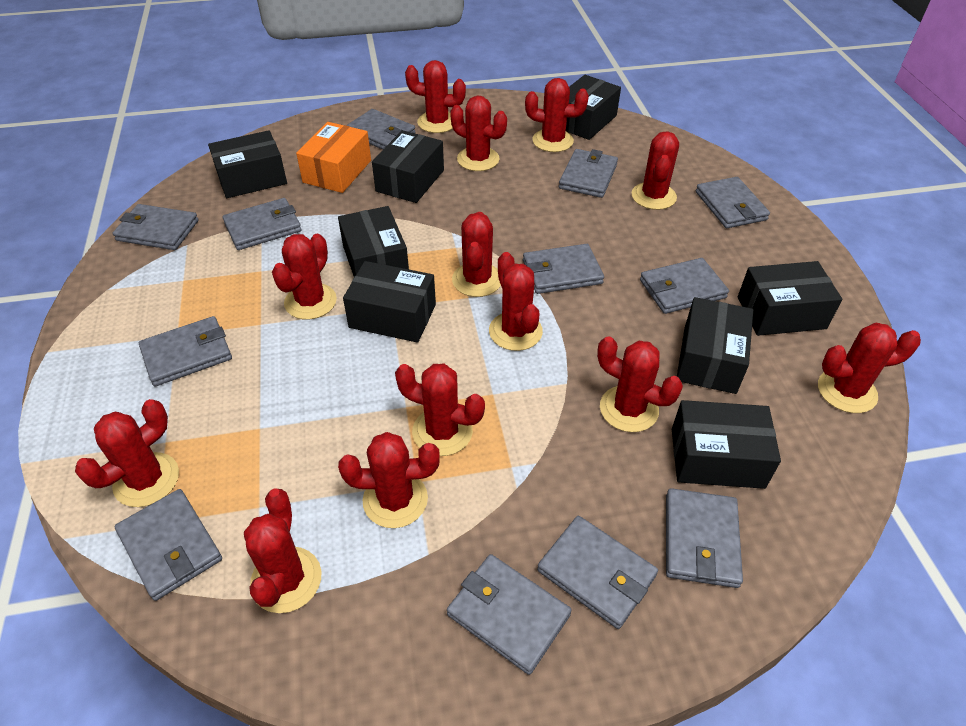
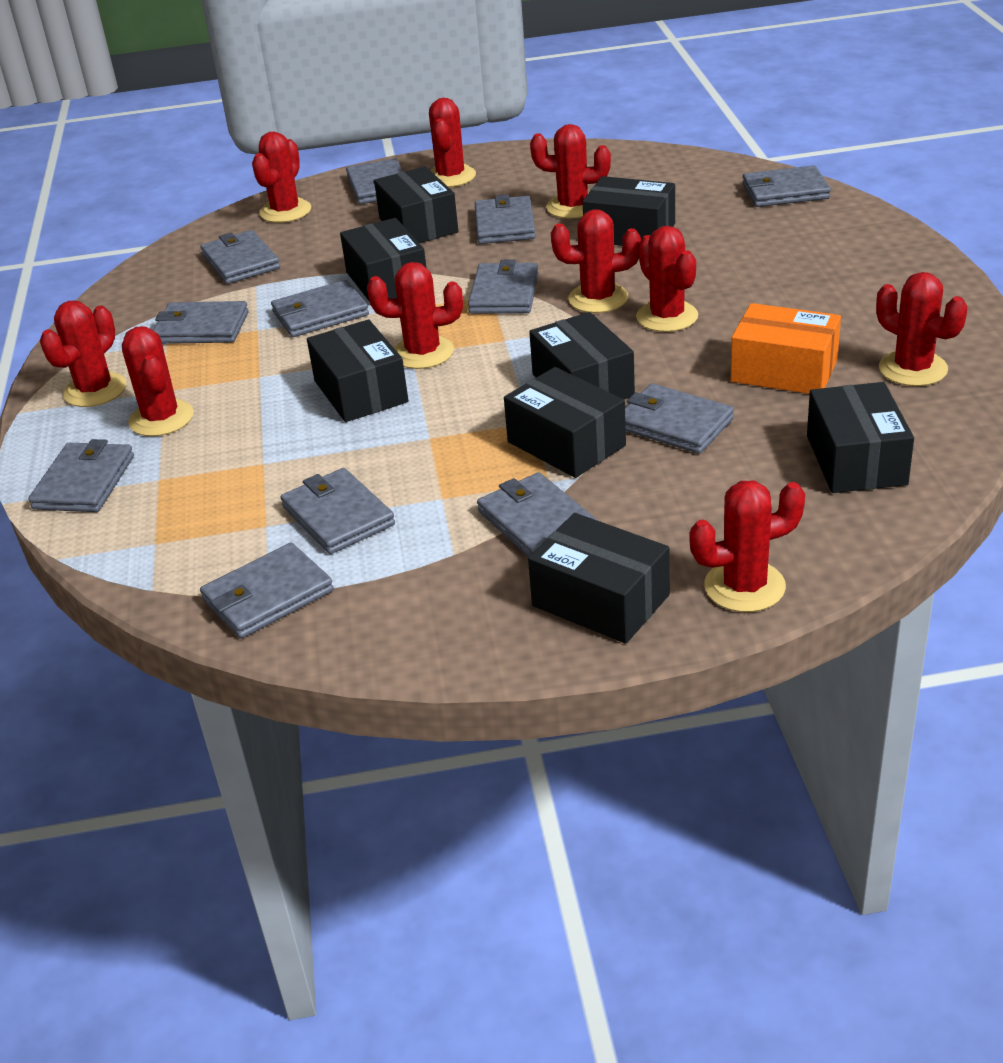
red cactus: 13 -> 10

